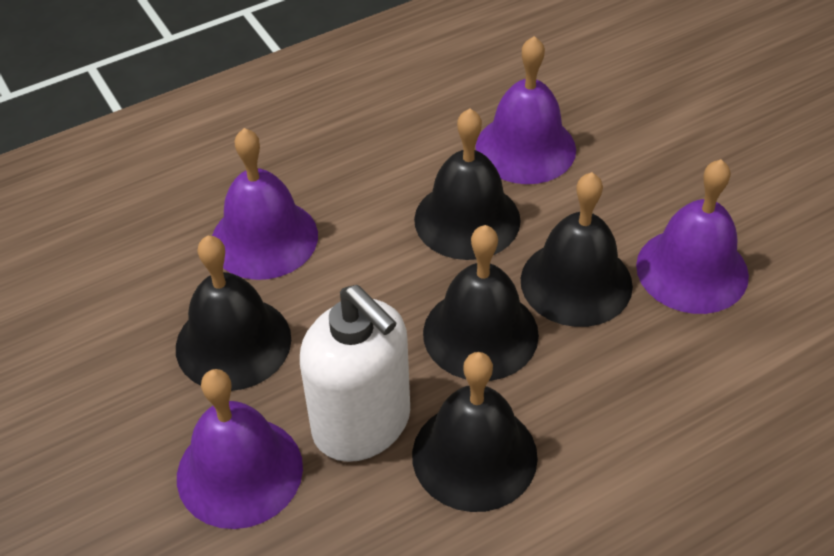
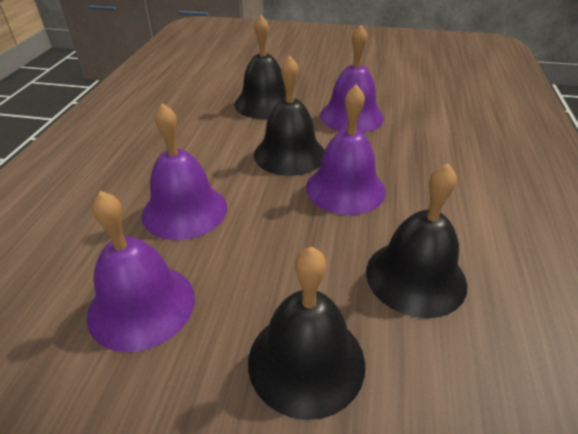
black bell: 5 -> 4
white soap dispenser: 1 -> 0

